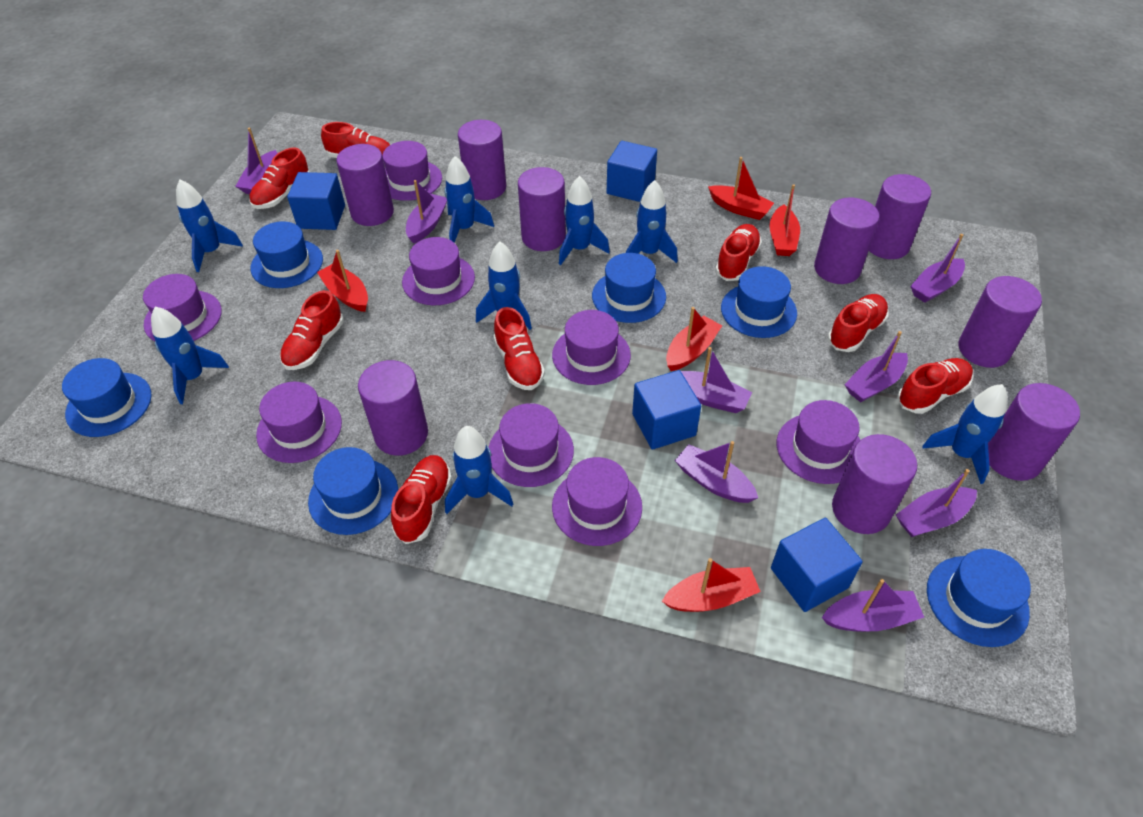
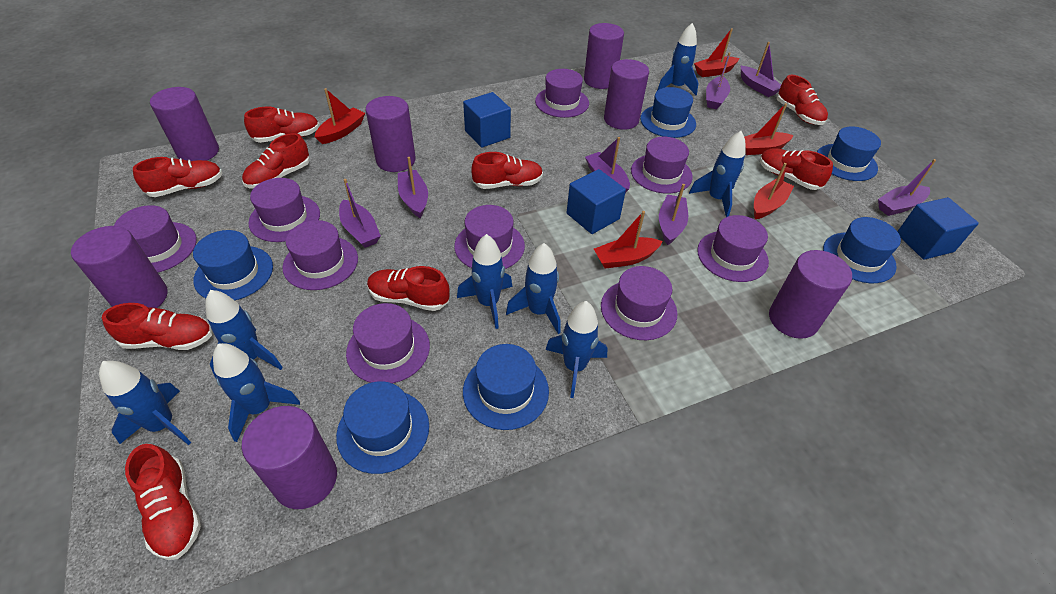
blue cube: 4 -> 3
purple boat: 8 -> 7
purple cylinder: 9 -> 7
purple hat: 8 -> 9
red shoe: 8 -> 9

